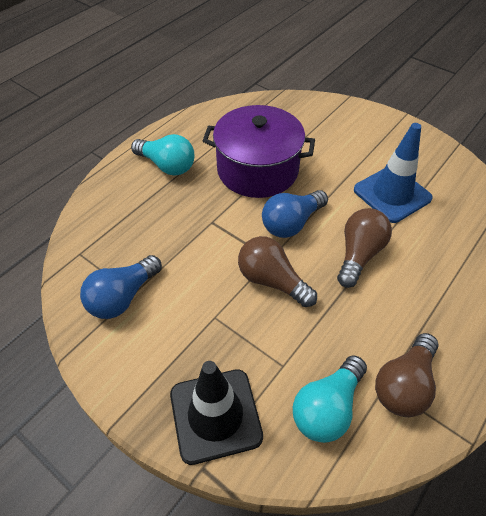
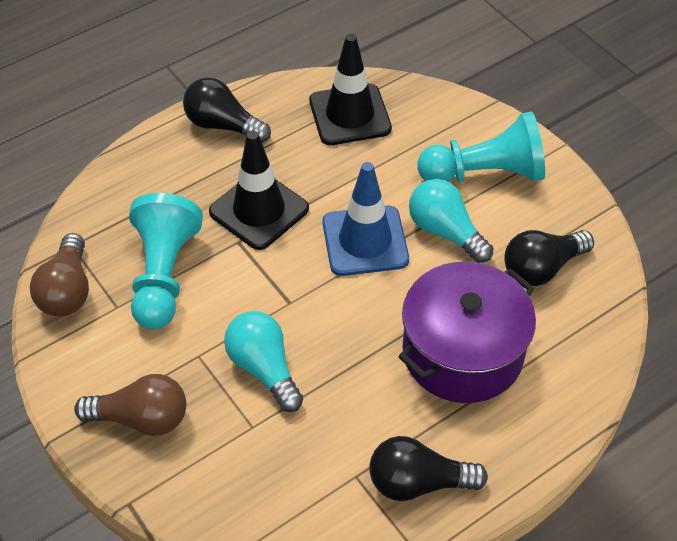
black light bulb: 0 -> 3
black traffic cone: 1 -> 2
blue light bulb: 2 -> 0
brown light bulb: 3 -> 2
turquoise pawn: 0 -> 2

